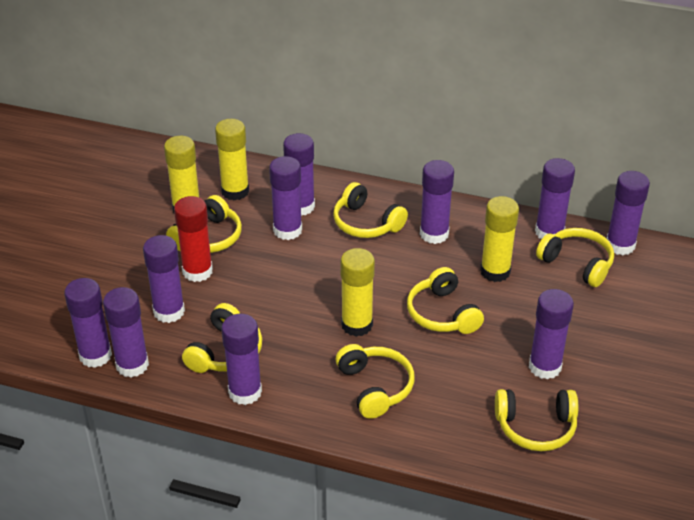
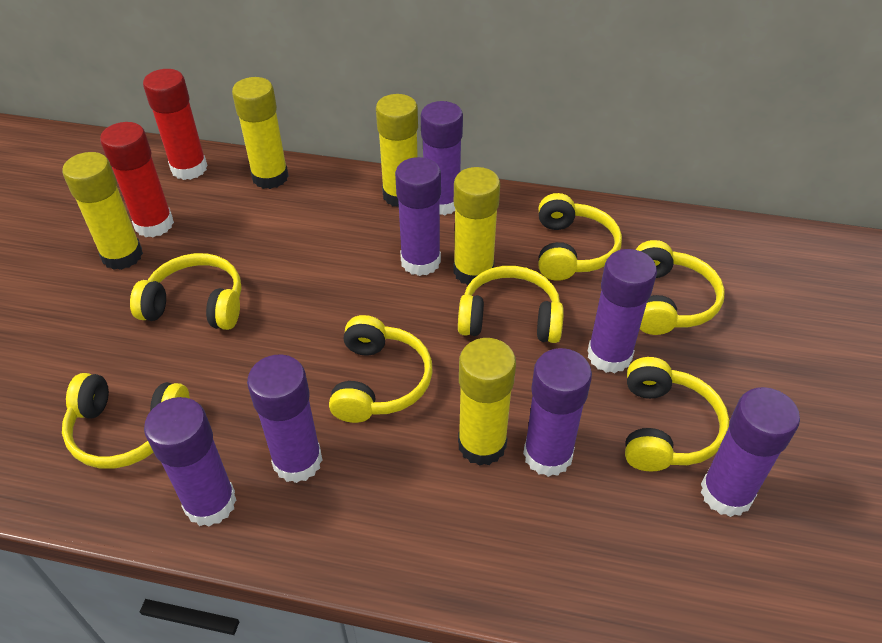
purple glue stick: 10 -> 7
red glue stick: 1 -> 2
yellow glue stick: 4 -> 5

